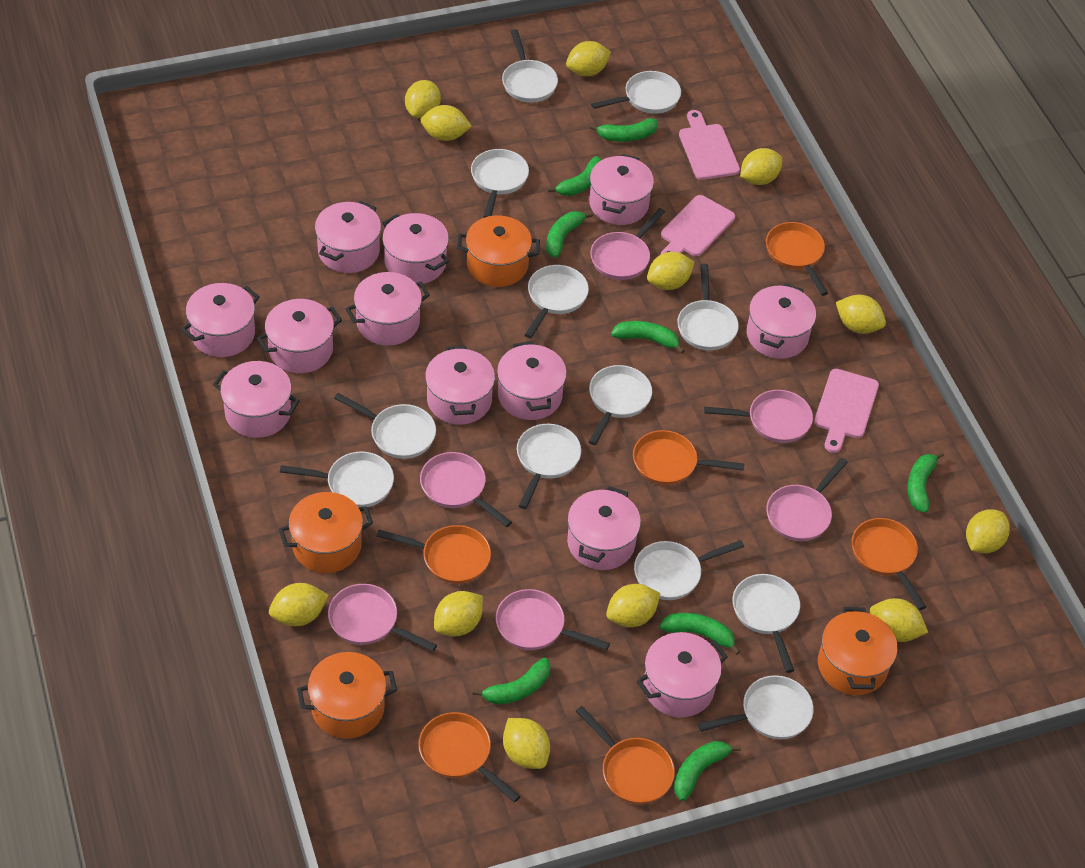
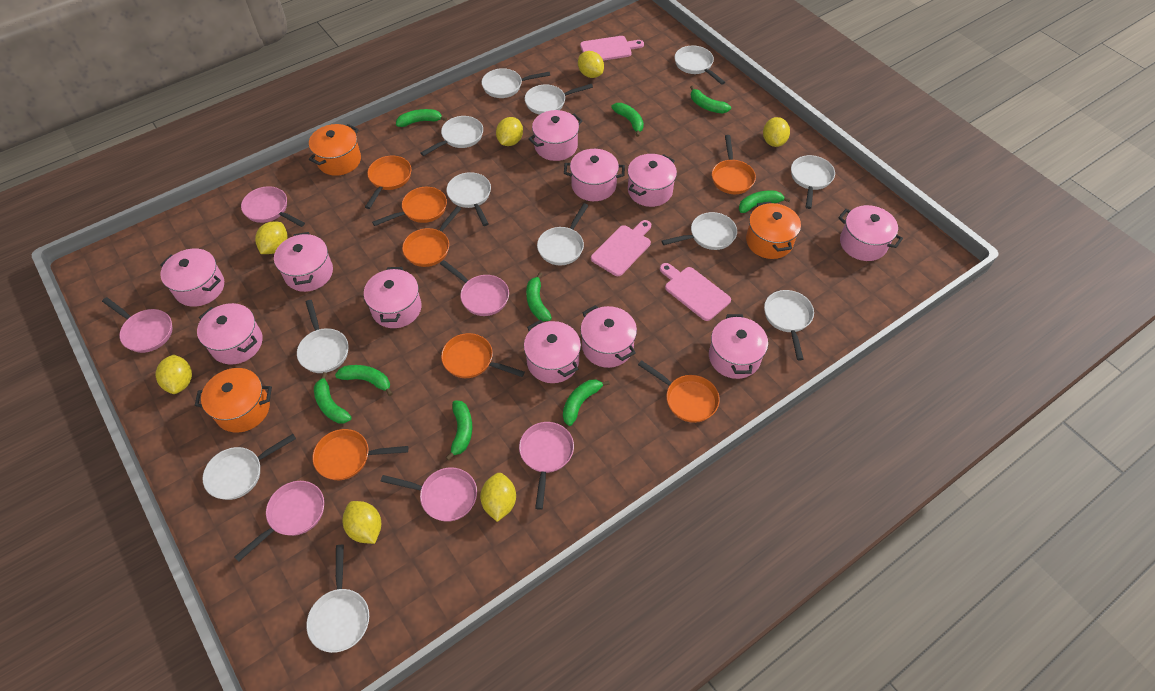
green banana: 8 -> 9
orange pan: 6 -> 7
orange pot: 4 -> 3
pink pot: 12 -> 11
yellow lemon: 12 -> 7

